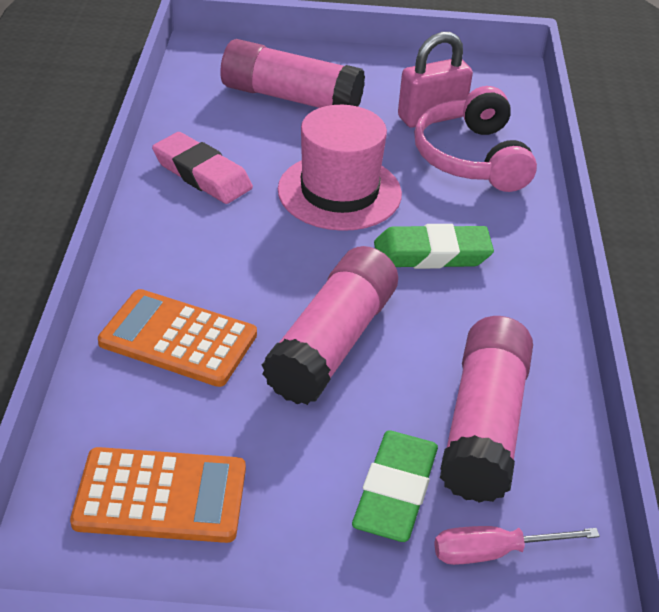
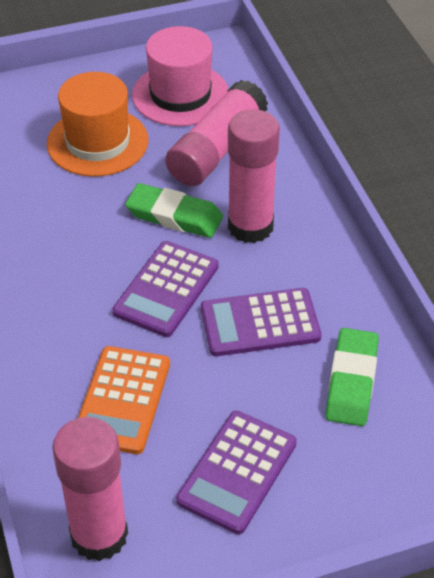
orange calculator: 2 -> 1
orange hat: 0 -> 1
pink eraser: 1 -> 0
pink headphones: 1 -> 0
pink padlock: 1 -> 0
pink screwdriver: 1 -> 0
purple calculator: 0 -> 3

